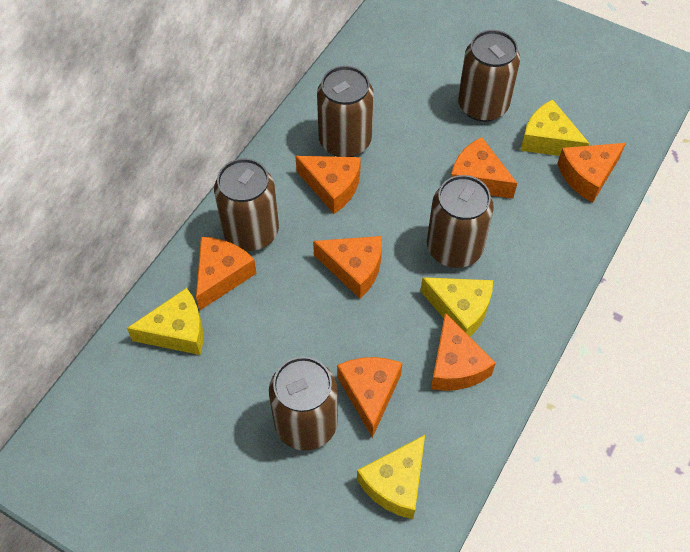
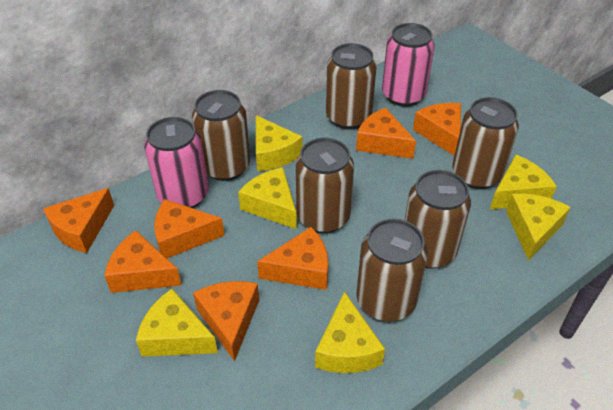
brown can: 5 -> 6
pink can: 0 -> 2
yellow cheese: 4 -> 6

